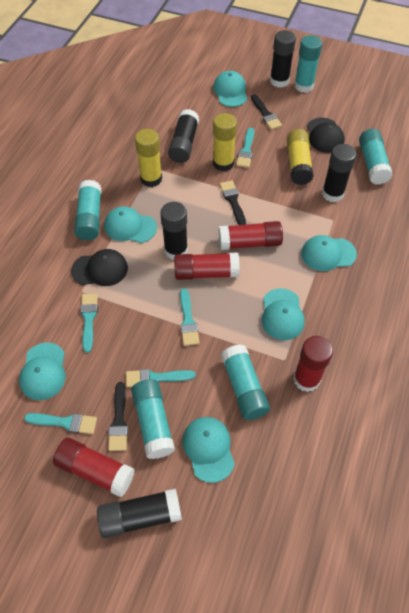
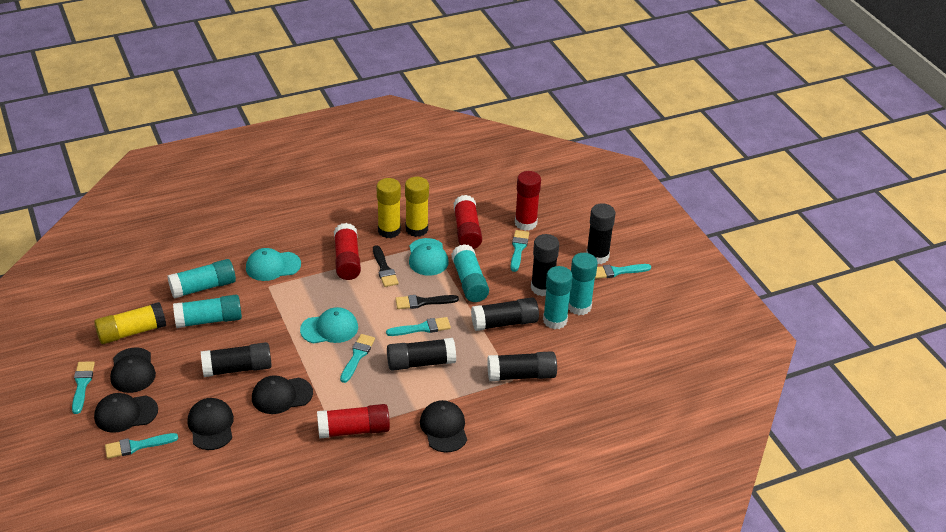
black brush: 3 -> 2
black cap: 2 -> 5
black glue stick: 5 -> 6
turquoise brush: 5 -> 6
turquoise cap: 6 -> 3

